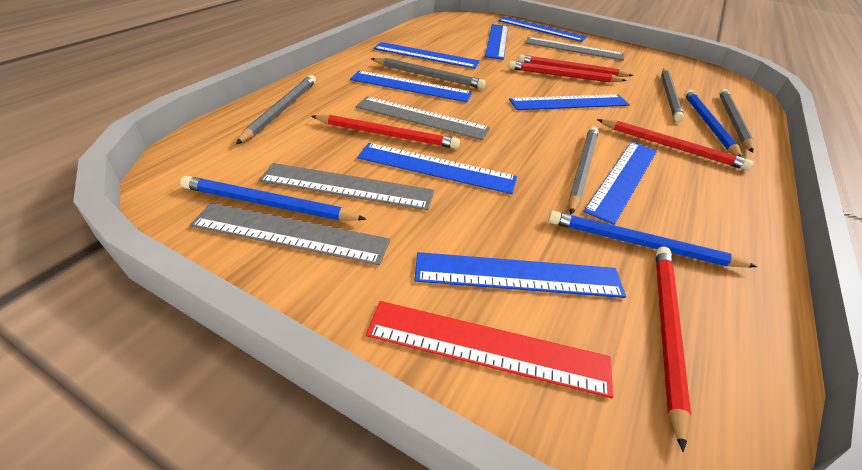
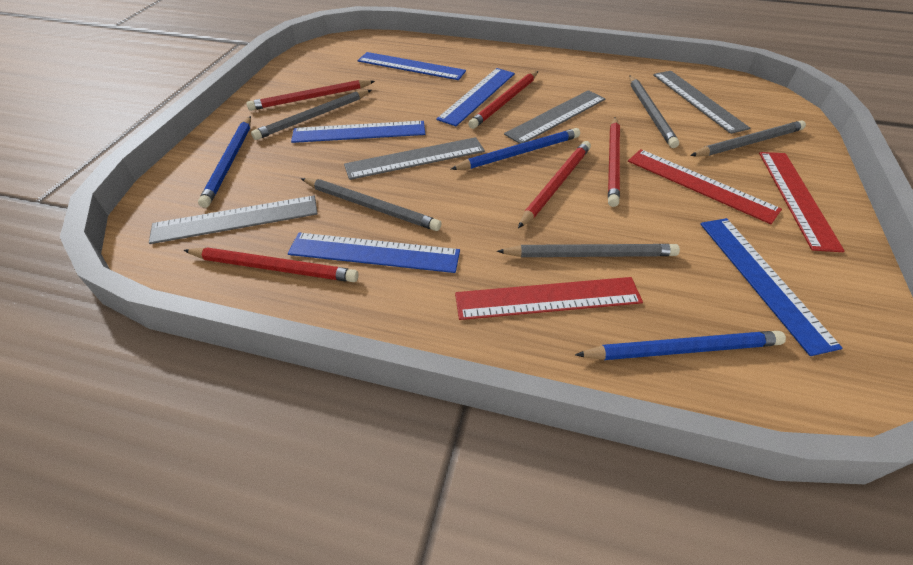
blue ruler: 8 -> 5
red ruler: 1 -> 3

